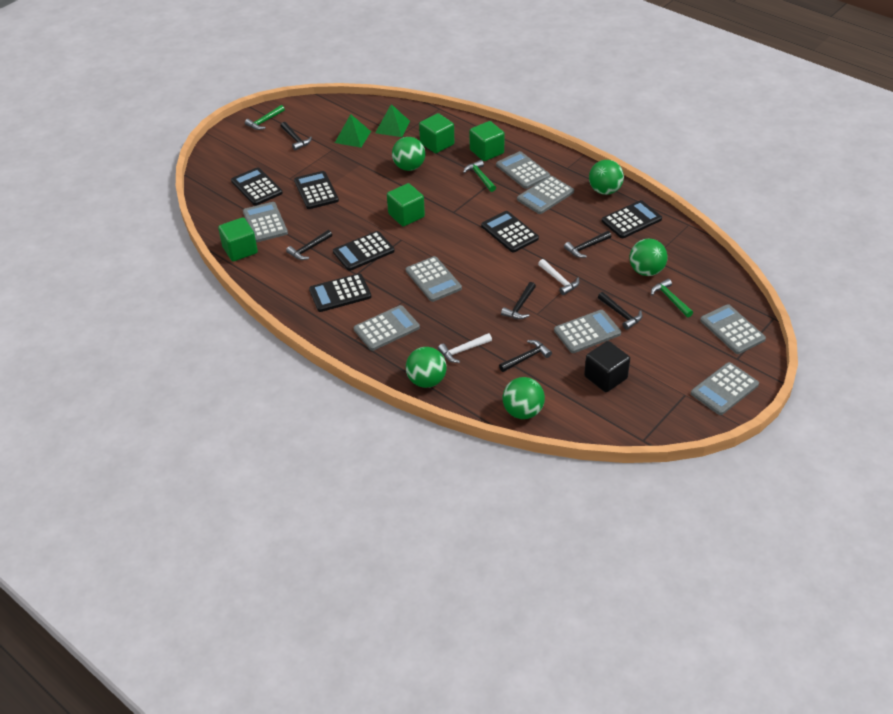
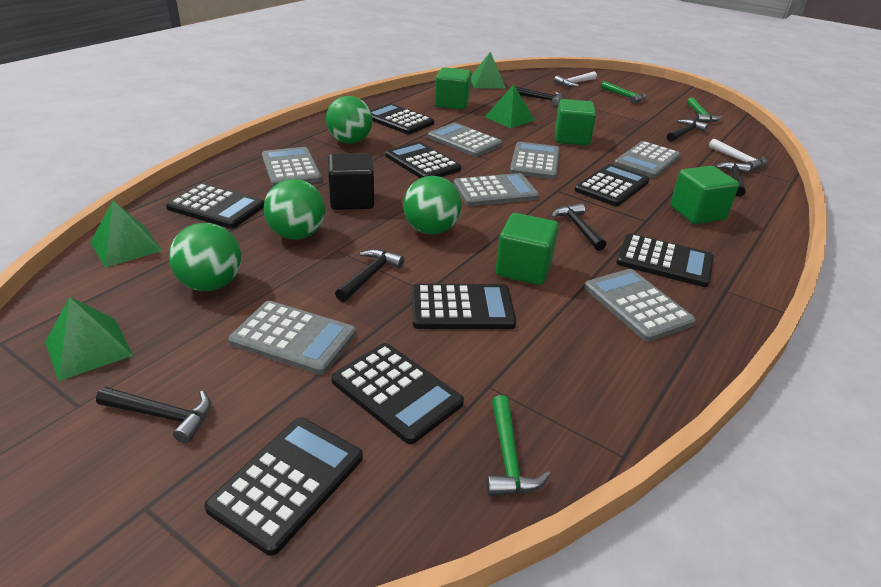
black calculator: 6 -> 8
green ball: 5 -> 4
green pyramid: 2 -> 4
grey calculator: 8 -> 7

